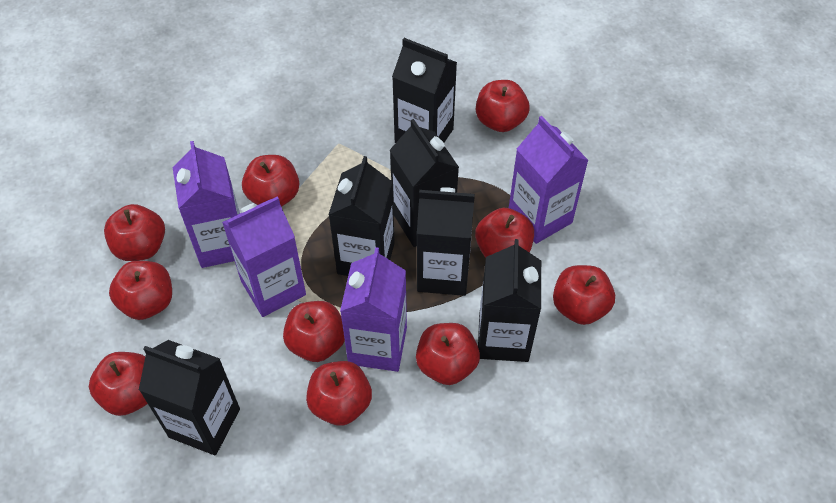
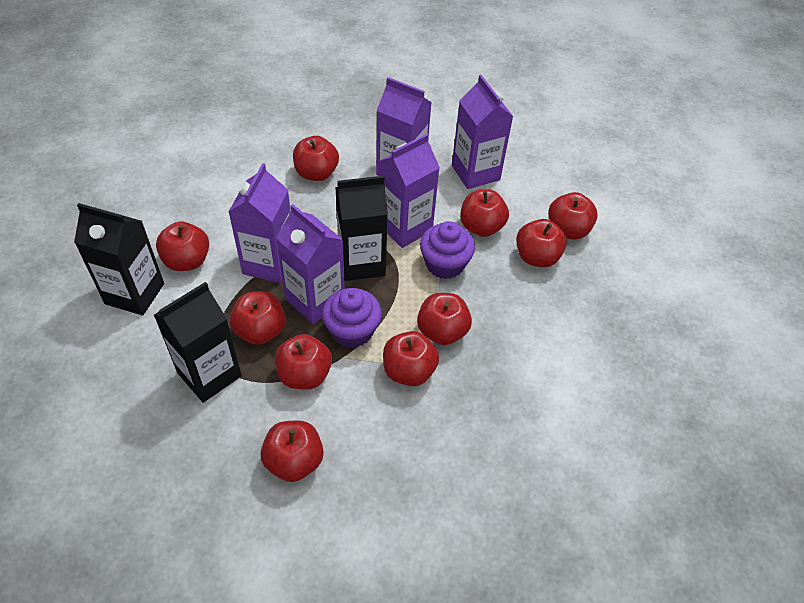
black carton: 6 -> 3
purple carton: 4 -> 5
purple cupcake: 0 -> 2

